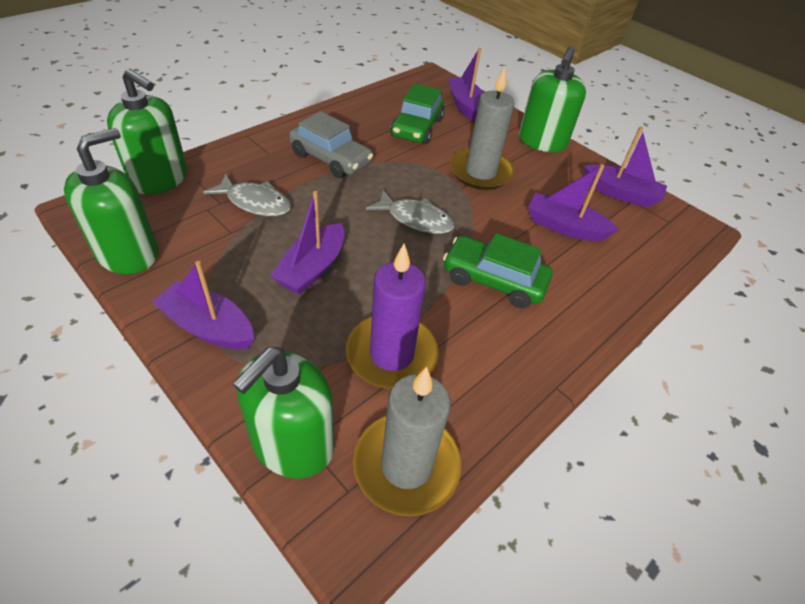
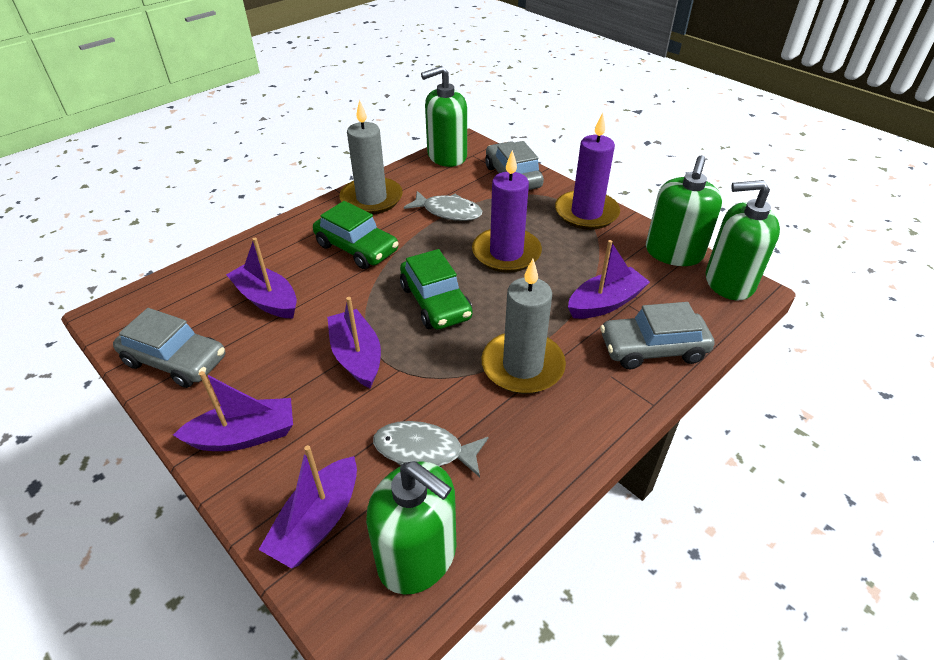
grey car: 1 -> 3
purple candle: 1 -> 2

